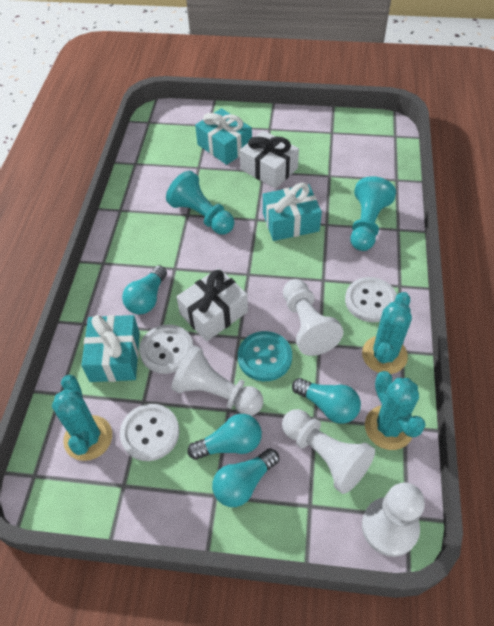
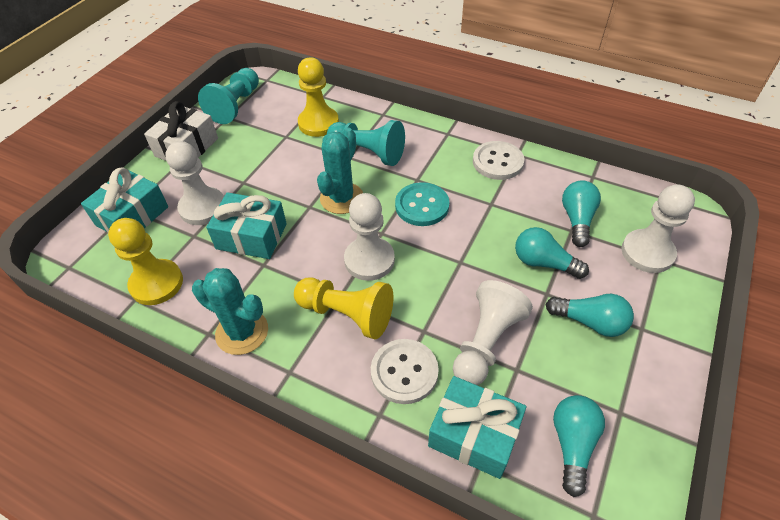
turquoise cactus: 3 -> 2
white button: 3 -> 2
white gift: 2 -> 1
yellow pawn: 0 -> 3

